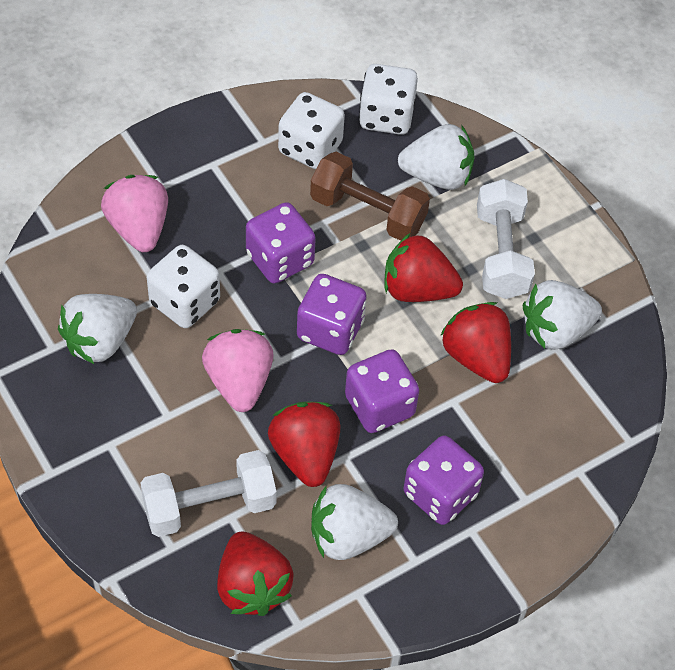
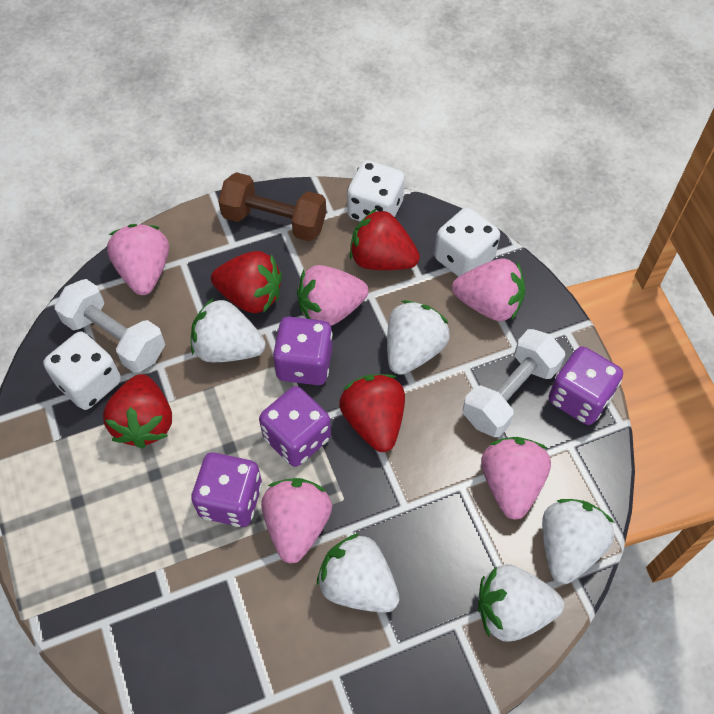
pink strawberry: 2 -> 5
white strawberry: 4 -> 5

